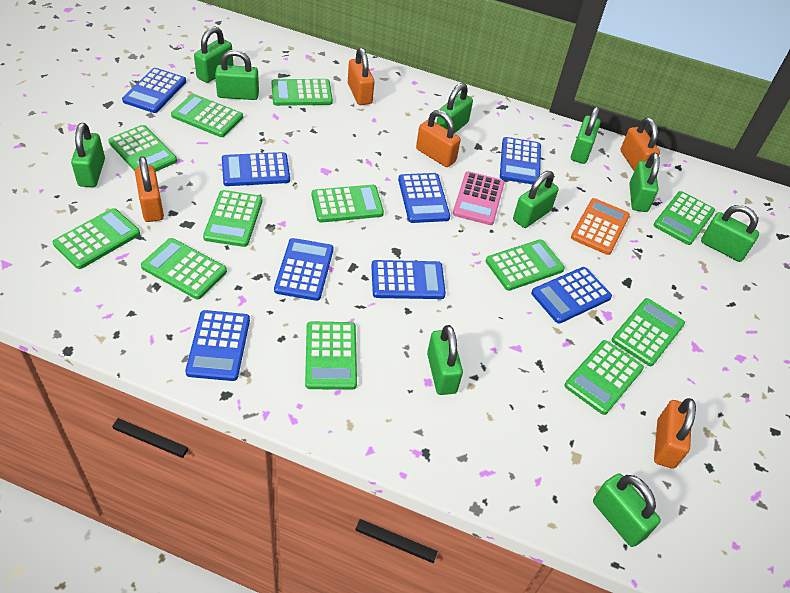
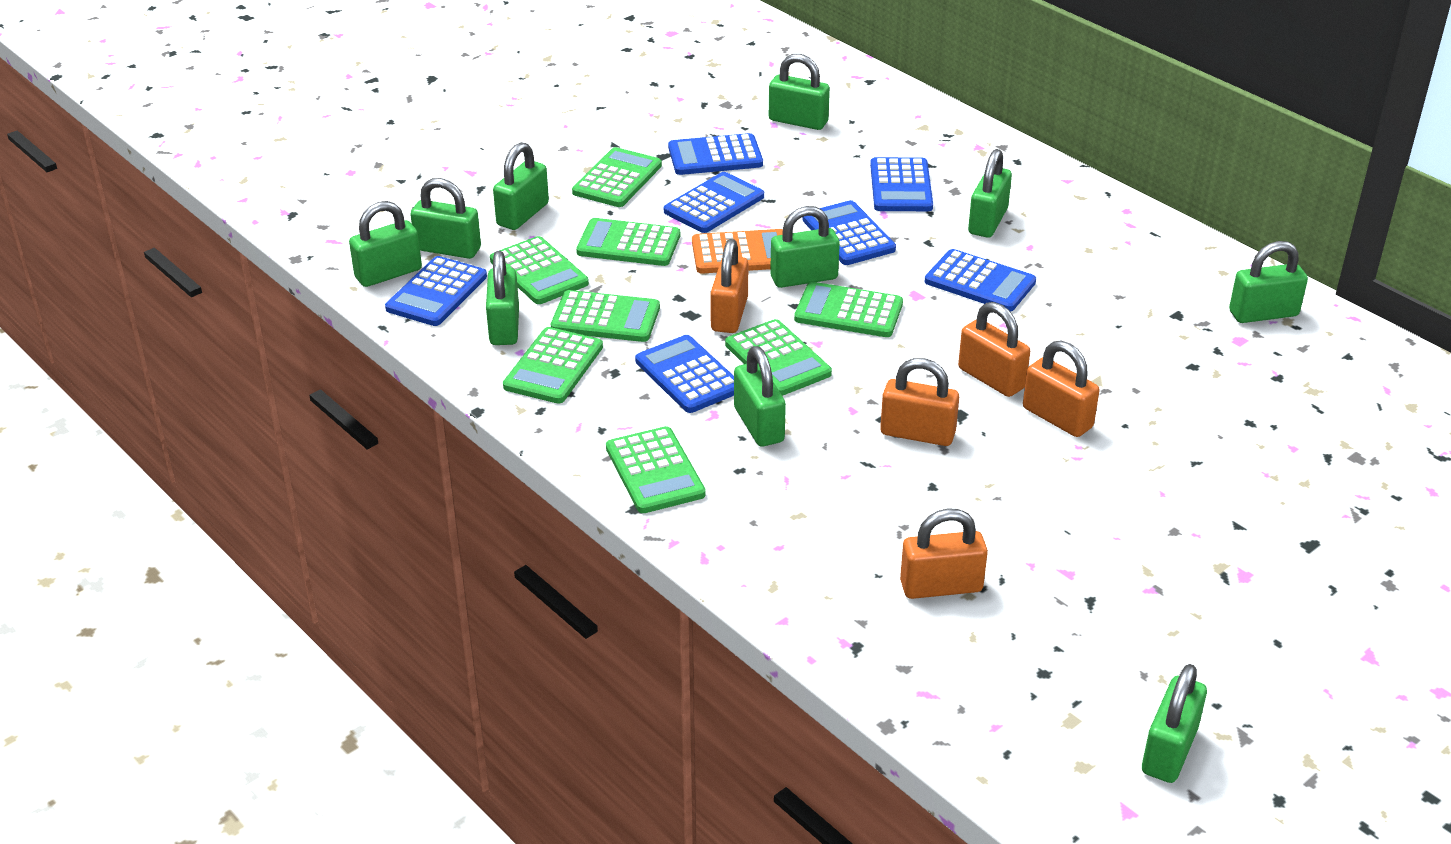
blue calculator: 8 -> 7
green calculator: 12 -> 8
pink calculator: 1 -> 0

